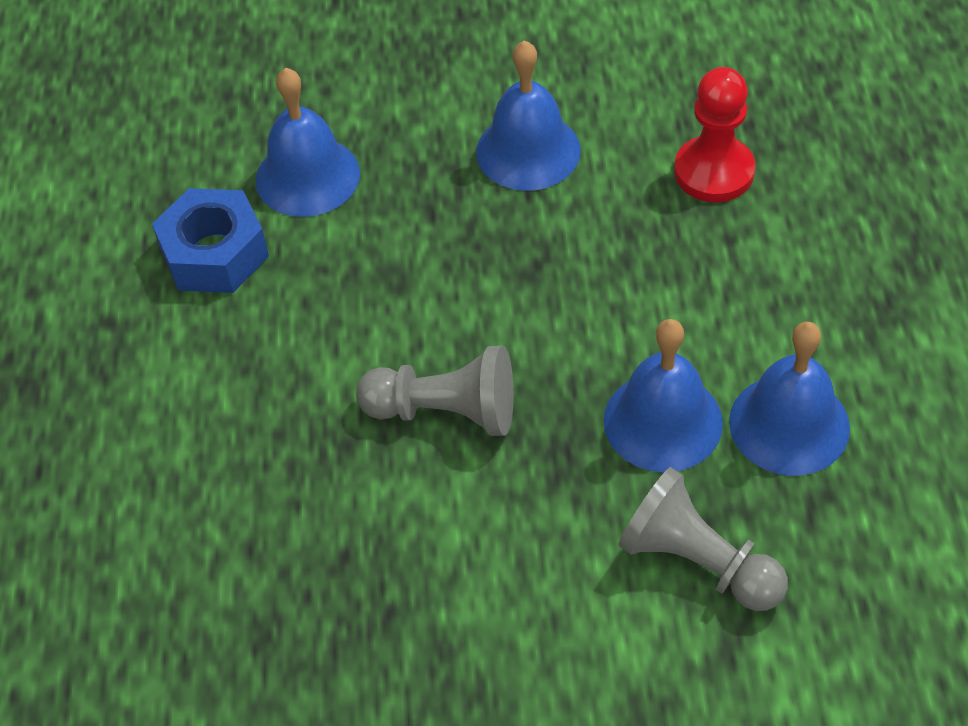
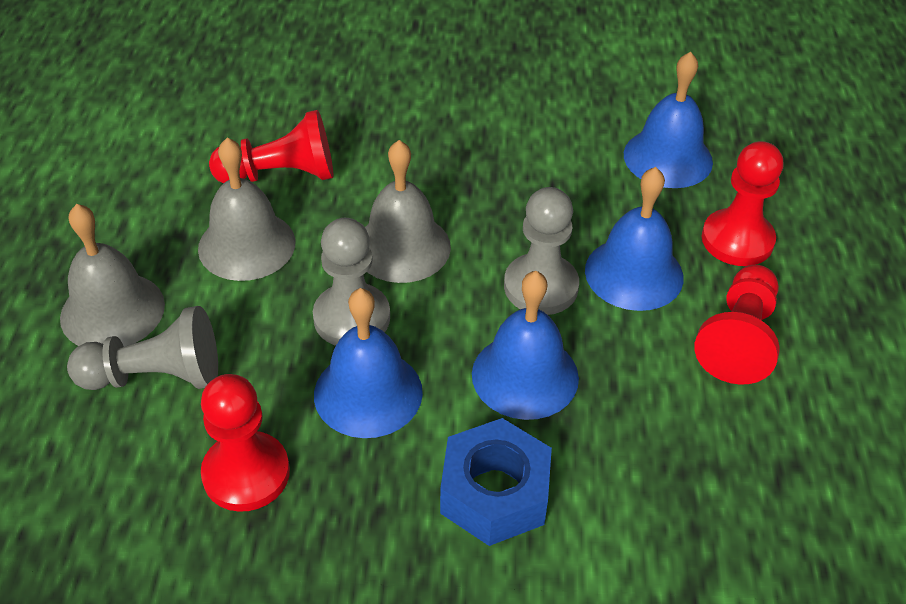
grey bell: 0 -> 3
grey pawn: 2 -> 3
red pawn: 1 -> 4

